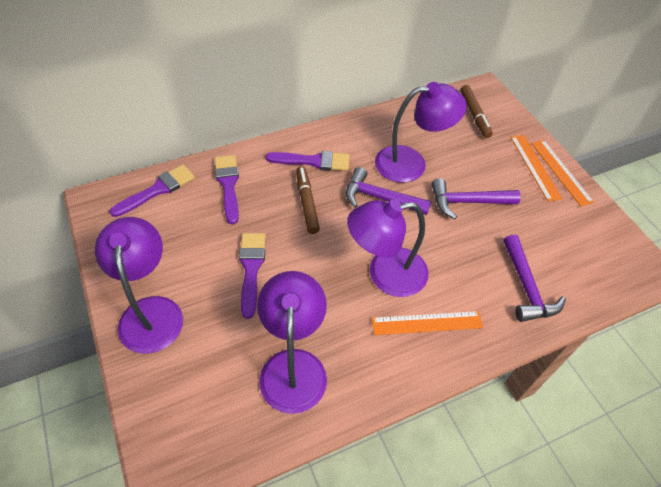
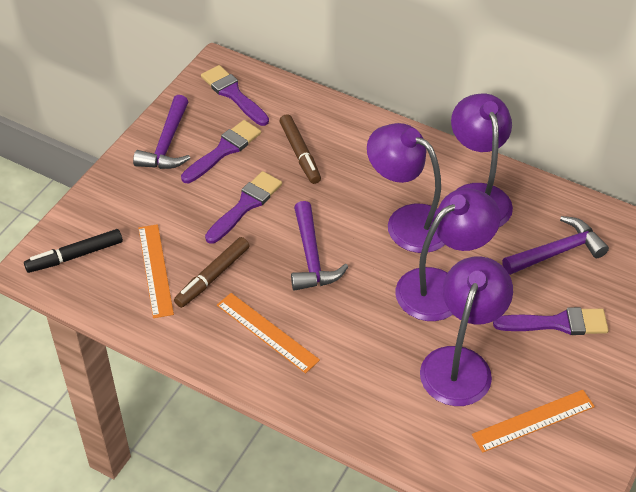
black marker: 0 -> 1

